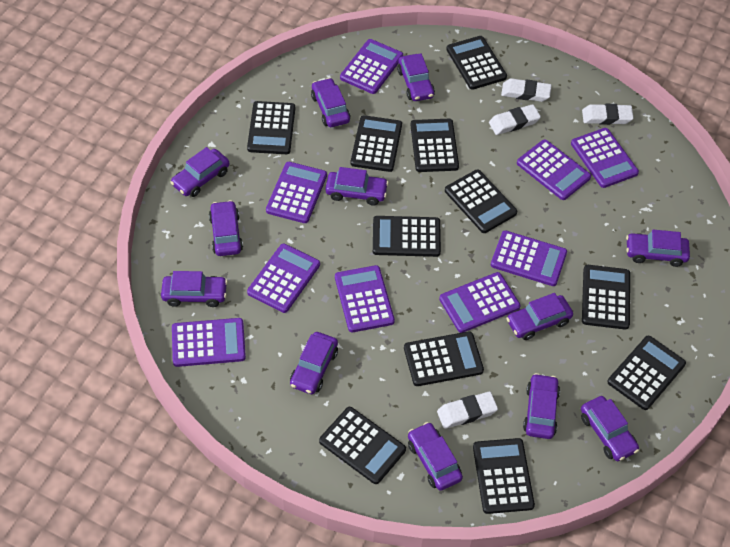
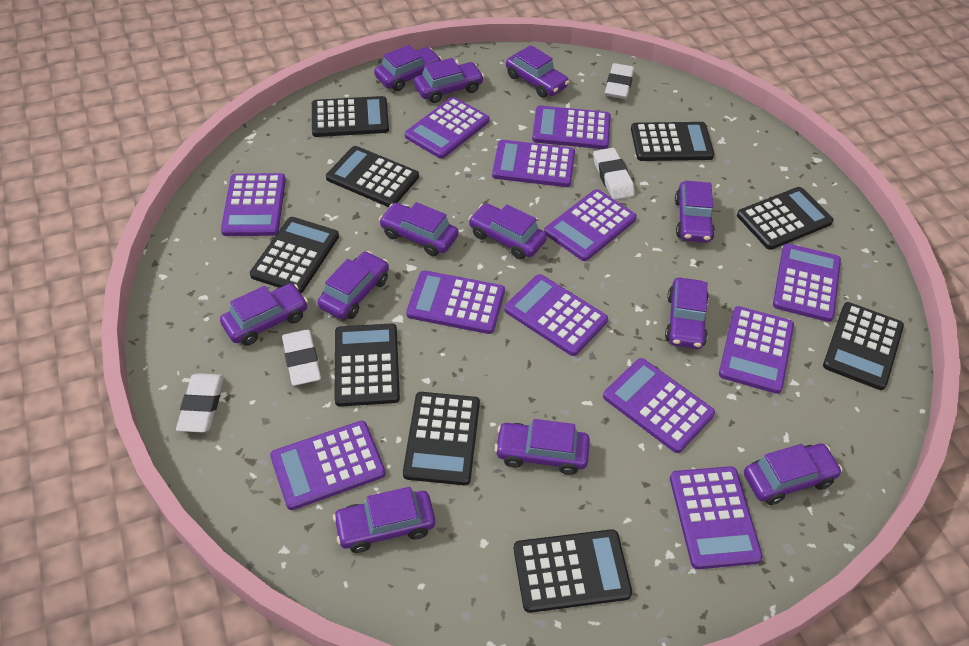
black calculator: 11 -> 9
purple calculator: 9 -> 12

